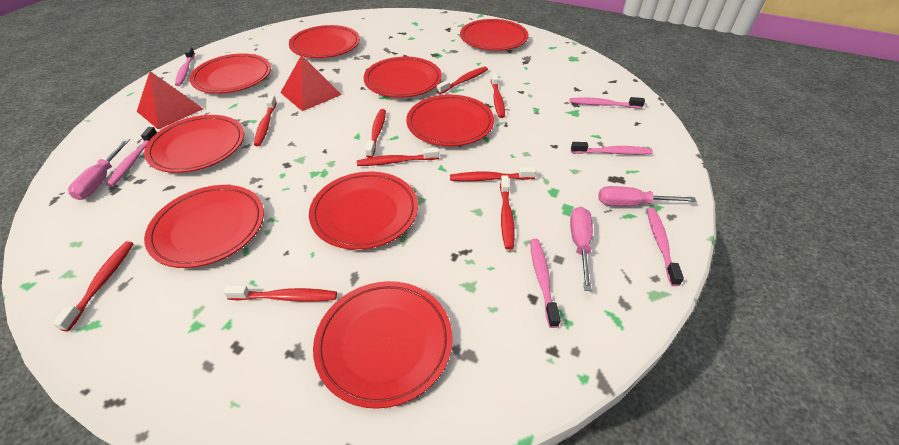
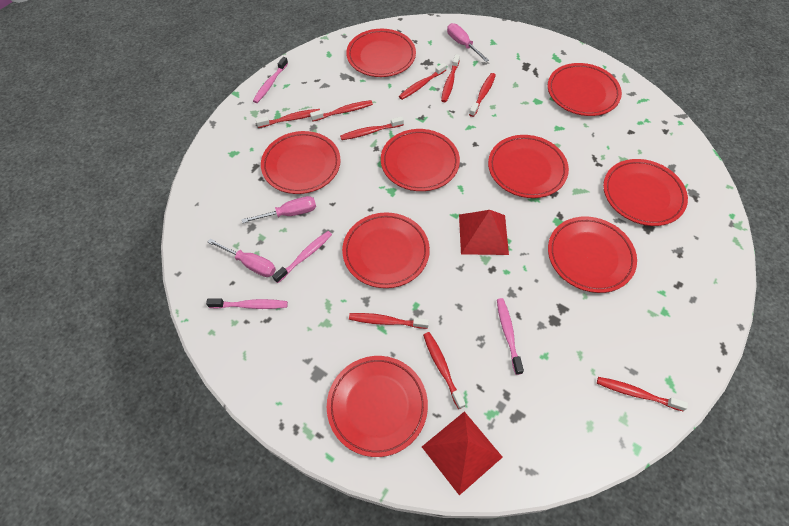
pink toothbrush: 6 -> 4

